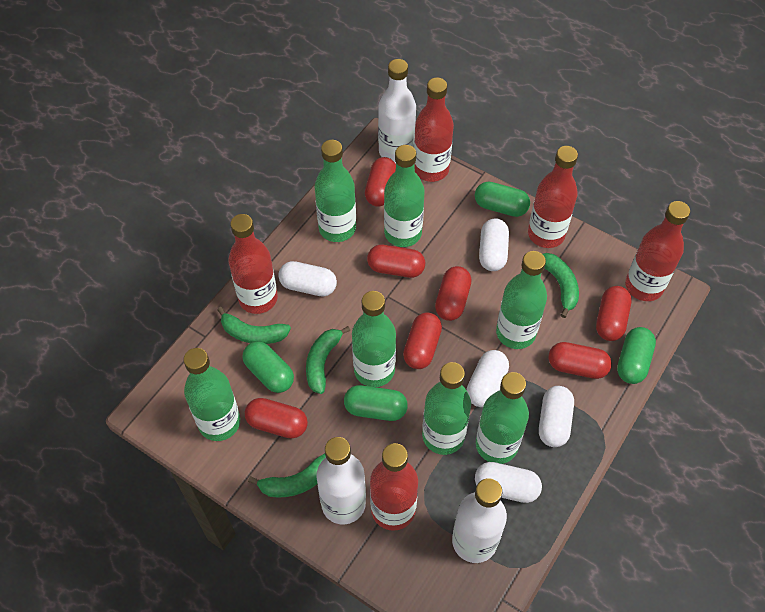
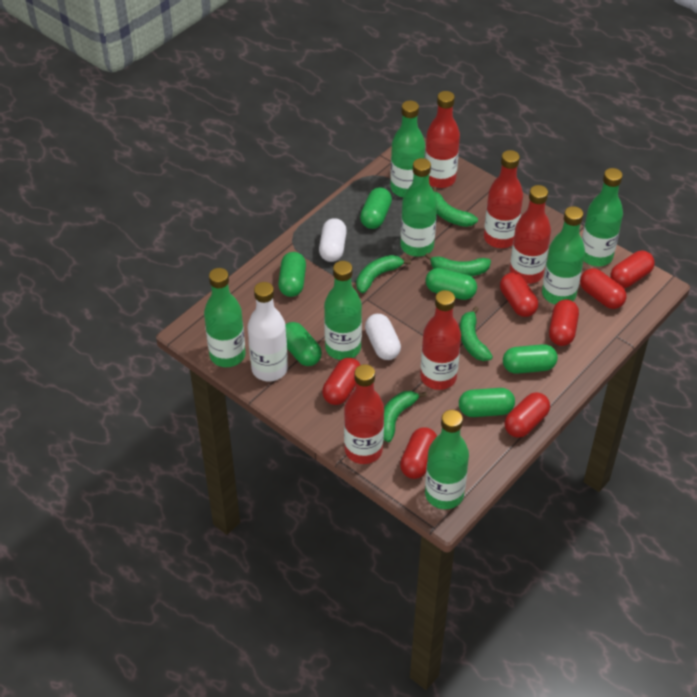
green banana: 4 -> 5
green capsule: 4 -> 6
white bottle: 3 -> 1
white capsule: 5 -> 2

